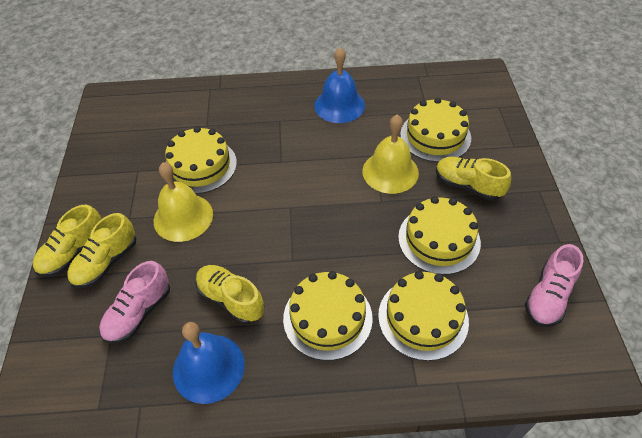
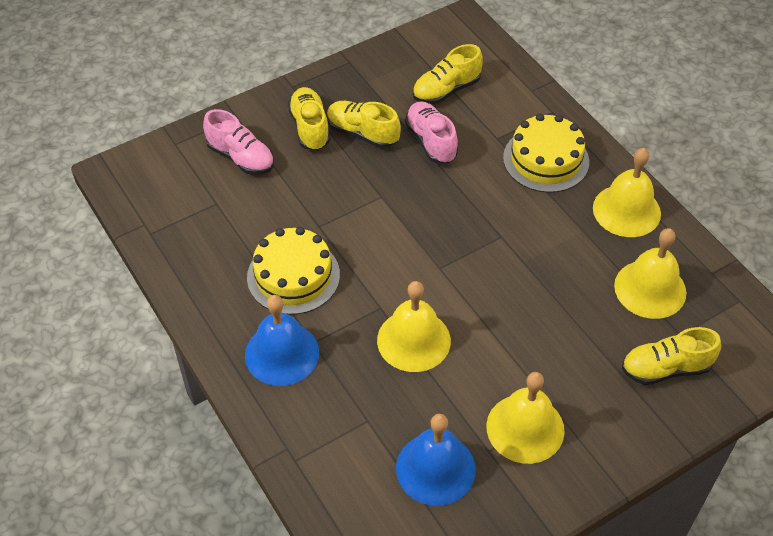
yellow bell: 2 -> 4
yellow cake: 5 -> 2

